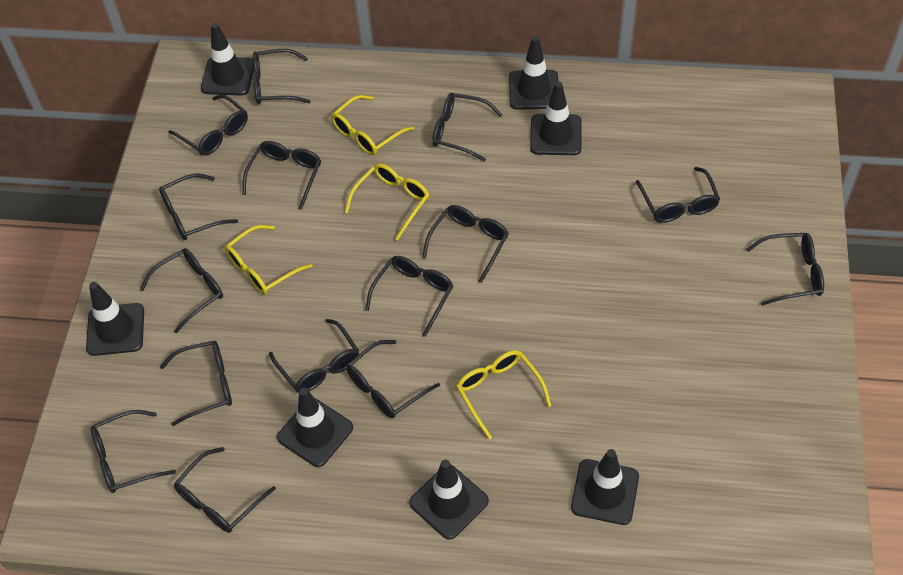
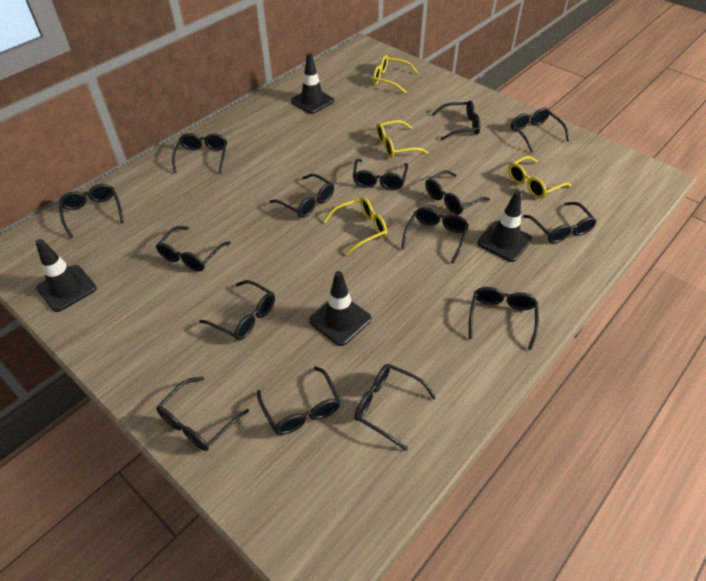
black traffic cone: 7 -> 4

